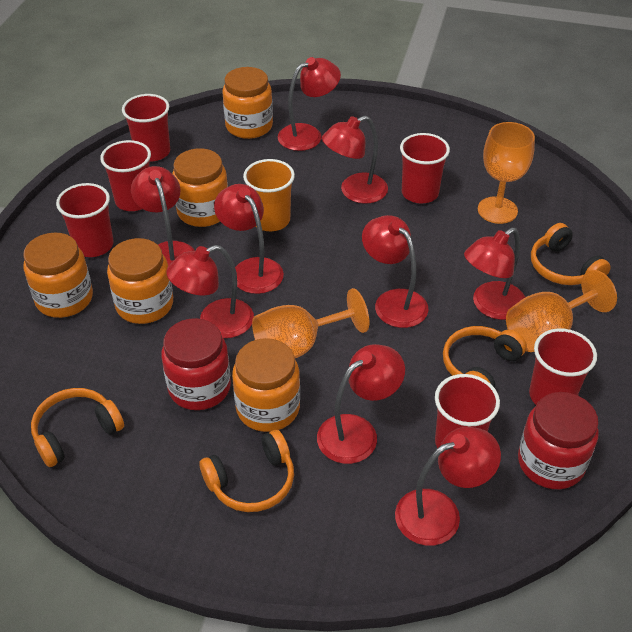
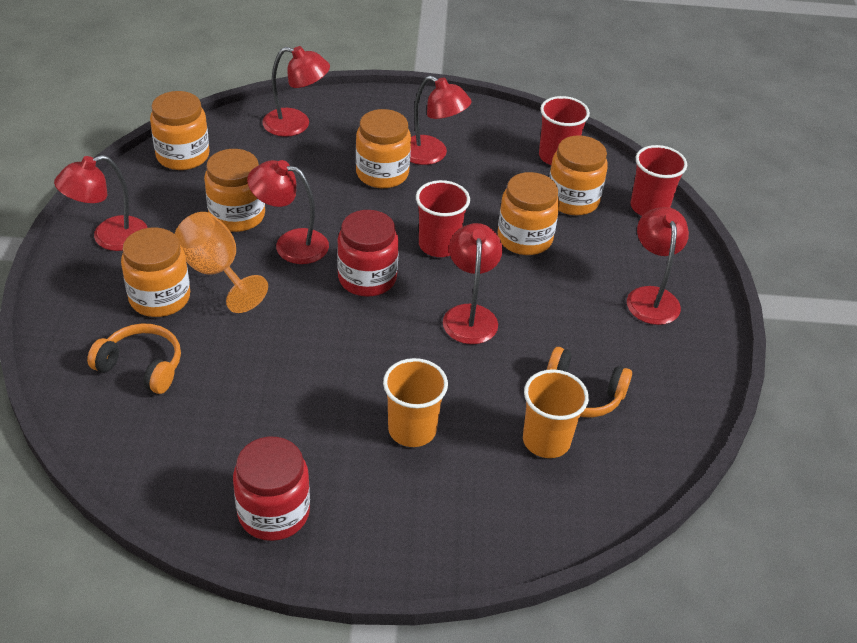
orange cup: 1 -> 2
orange goblet: 3 -> 1
orange headphones: 4 -> 2
orange jar: 5 -> 6
red cup: 6 -> 3
red lamp: 9 -> 6

